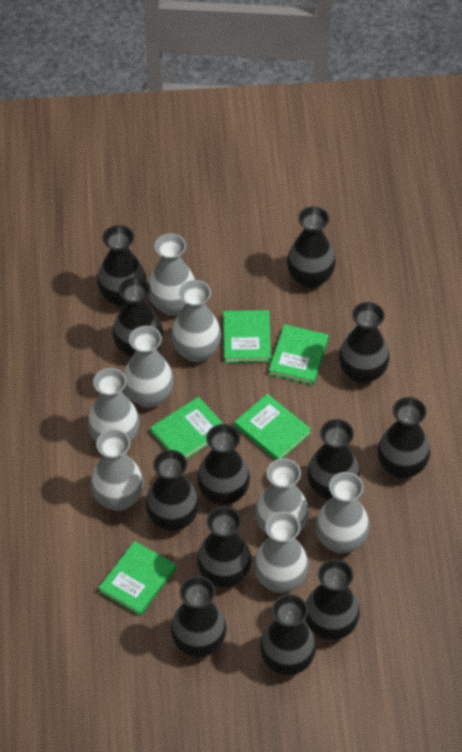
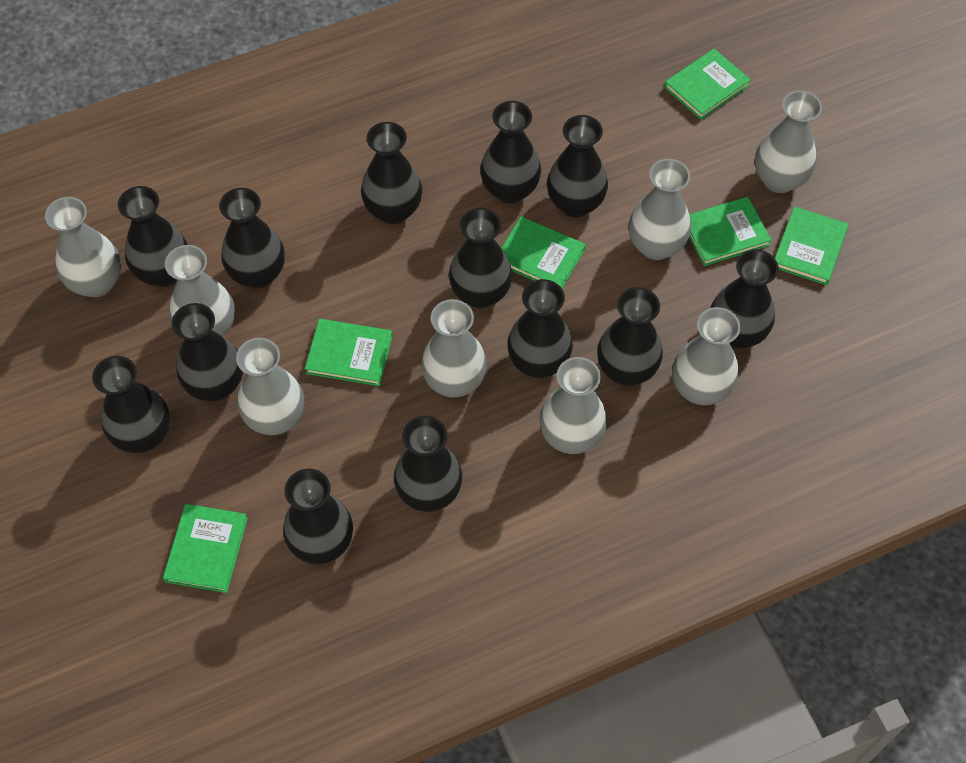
black vase: 12 -> 13
green book: 5 -> 6

